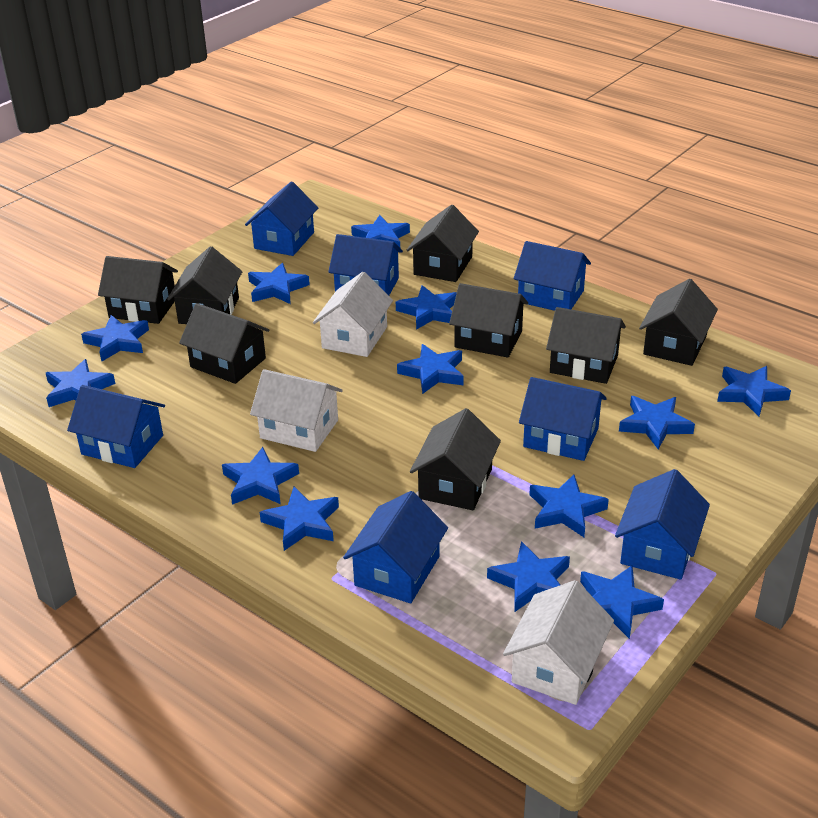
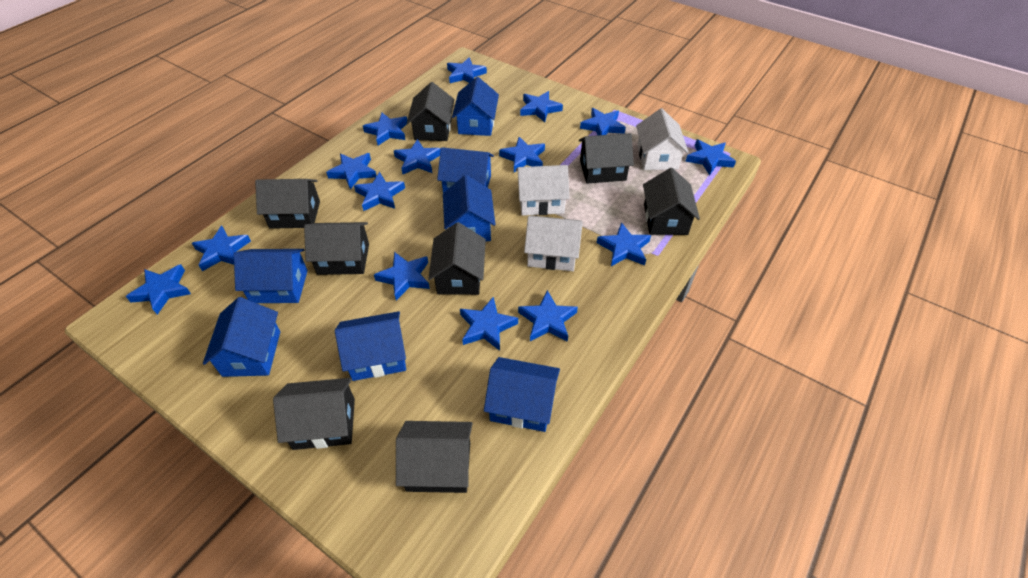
blue star: 13 -> 15

